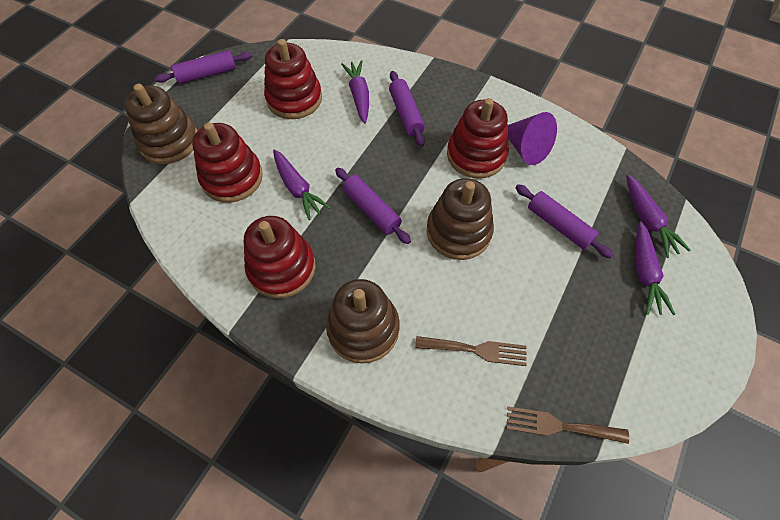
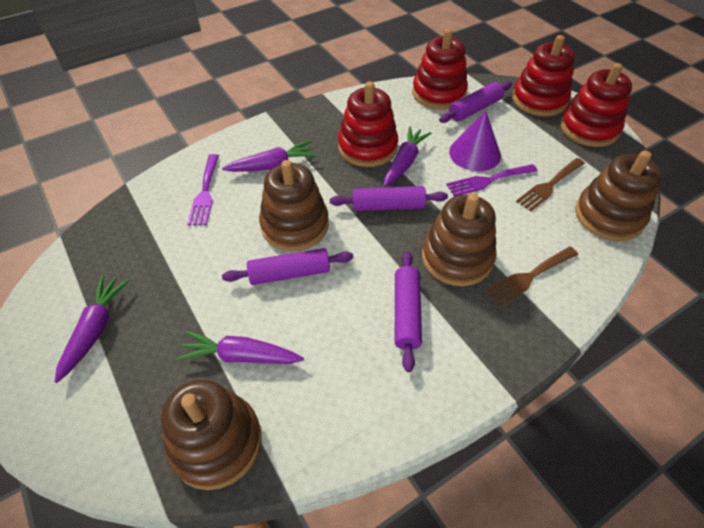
brown stacking toy: 3 -> 4
purple fork: 0 -> 2

